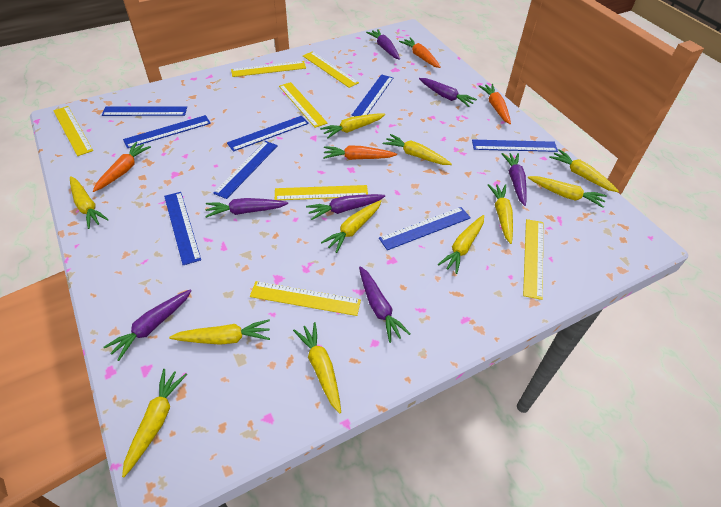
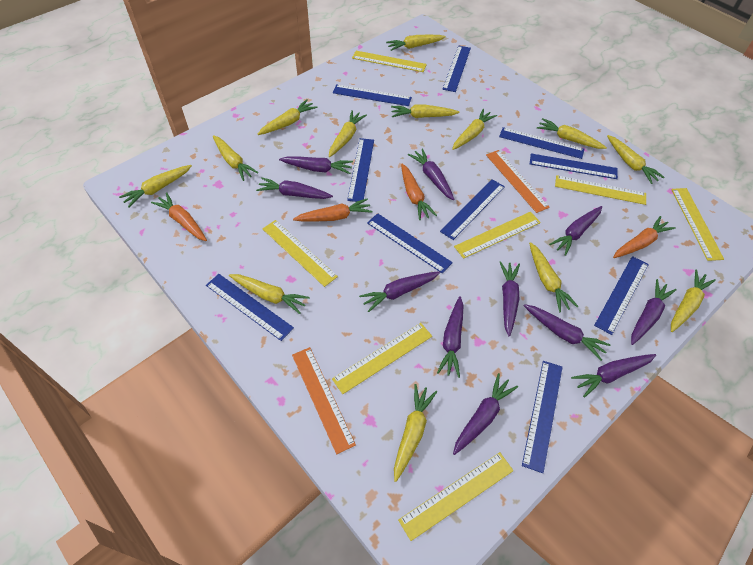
blue ruler: 8 -> 10
orange ruler: 0 -> 2
purple carrot: 7 -> 11
yellow carrot: 11 -> 13

